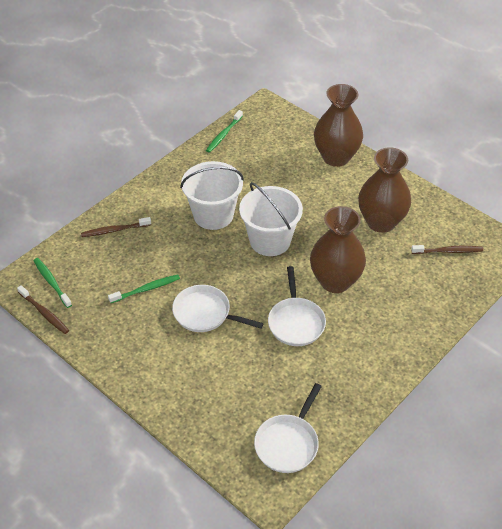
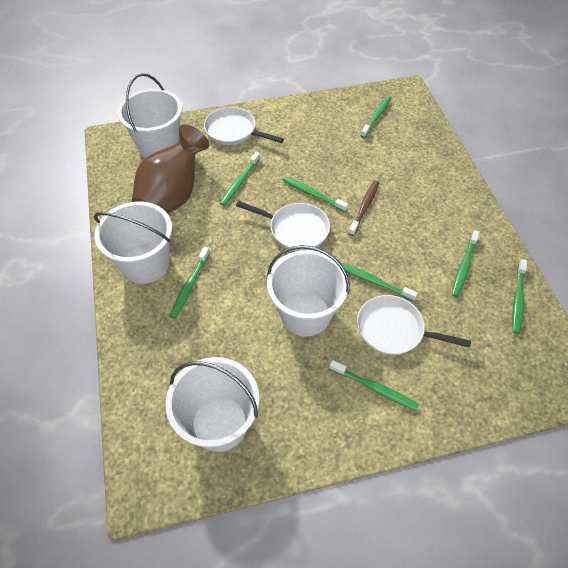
brown toothbrush: 3 -> 1
brown vase: 3 -> 1
green toothbrush: 3 -> 8
white bucket: 2 -> 4

